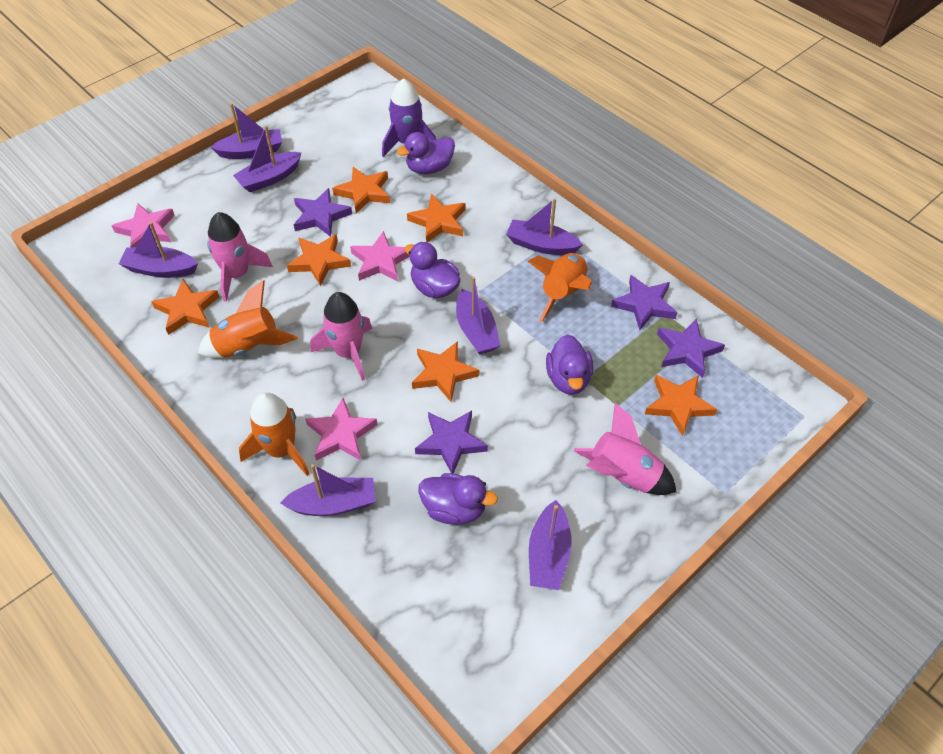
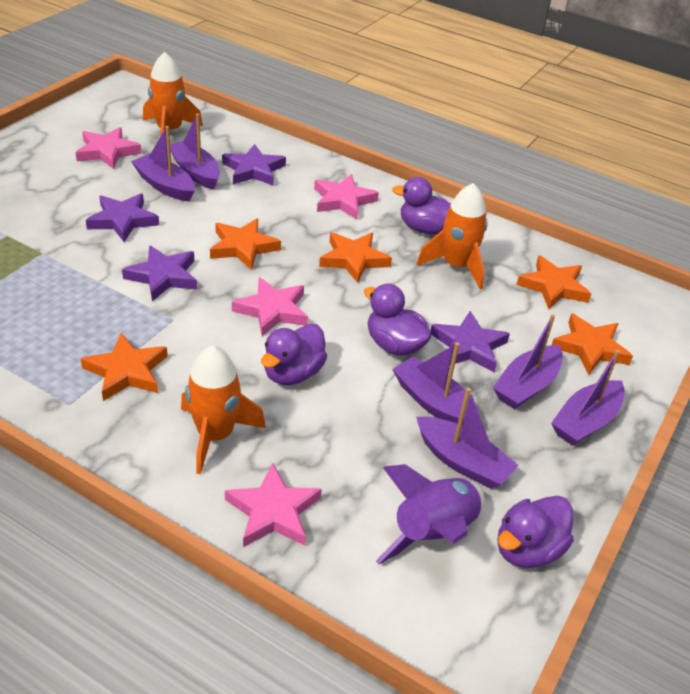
orange star: 6 -> 5
pink rocket: 3 -> 0
pink star: 3 -> 4
purple boat: 7 -> 6

